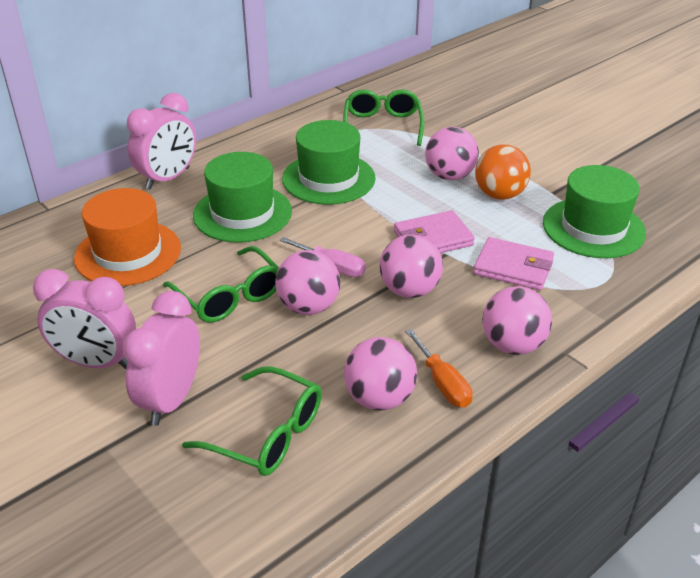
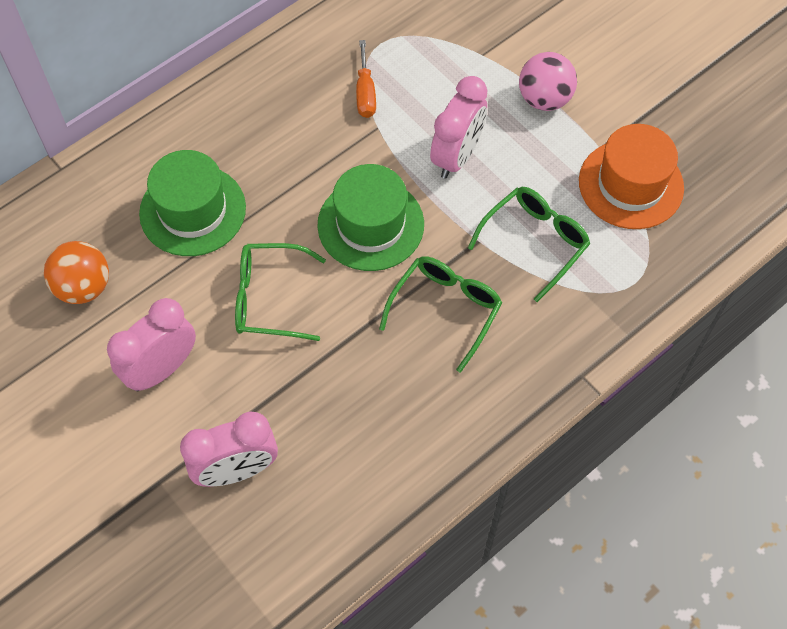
green hat: 3 -> 2
pink ball: 5 -> 1
pink screwdriver: 1 -> 0
pink wallet: 2 -> 0

